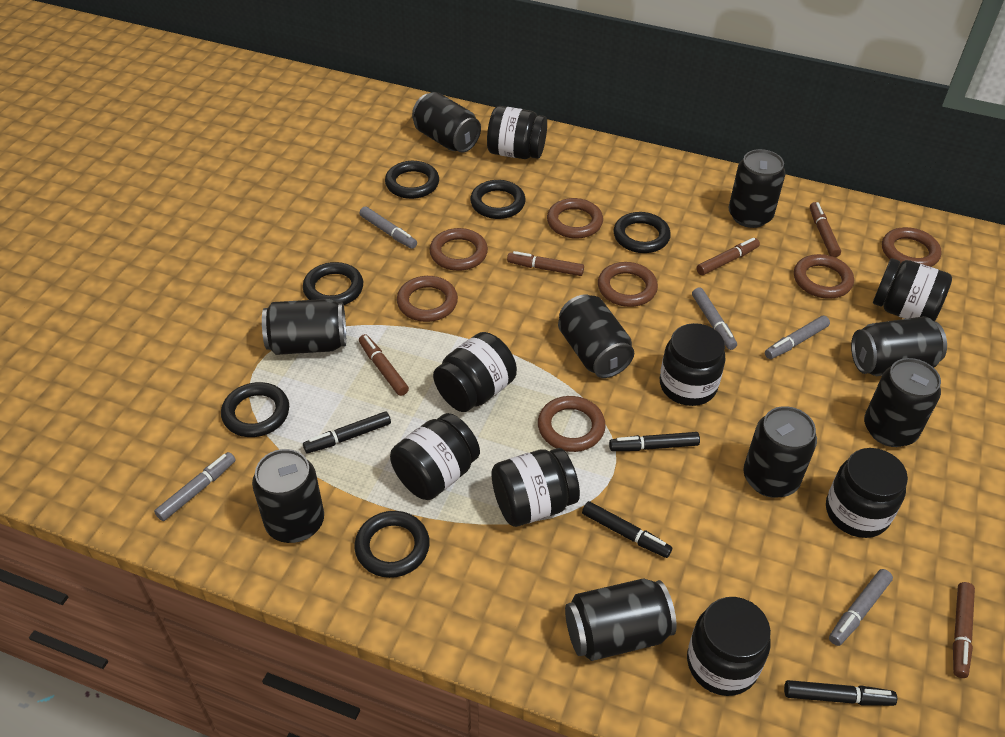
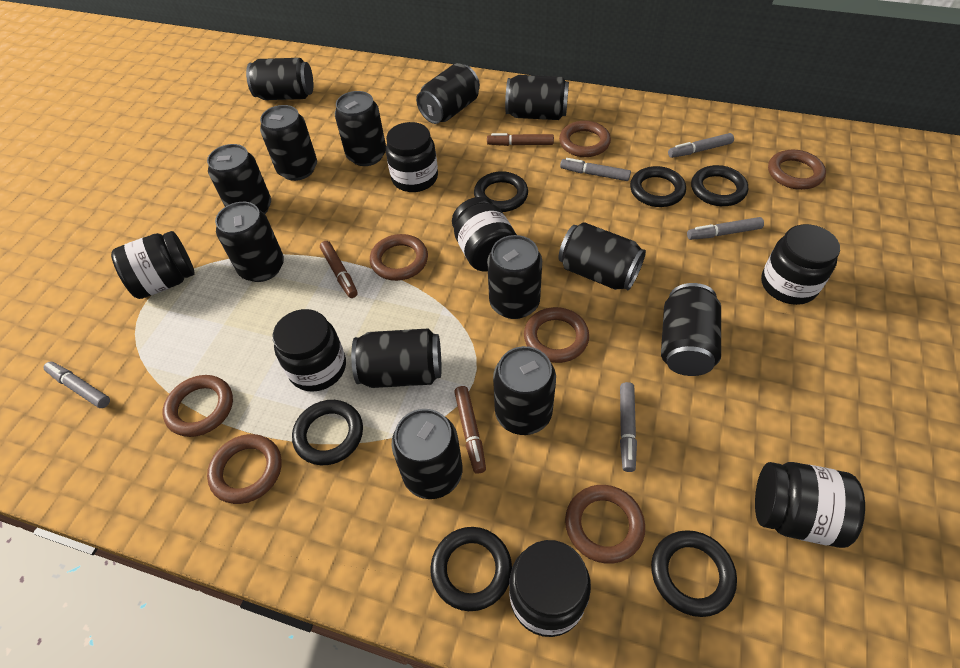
black can: 9 -> 13
black jar: 8 -> 7
black marker: 4 -> 0
brown marker: 5 -> 3

